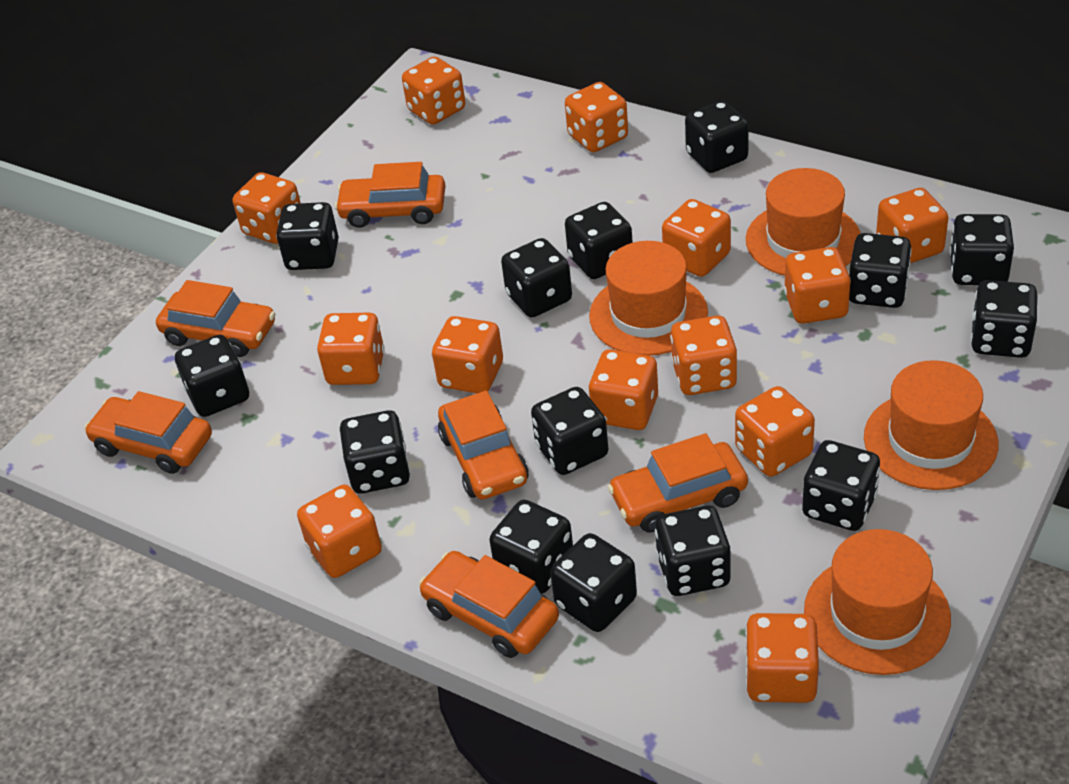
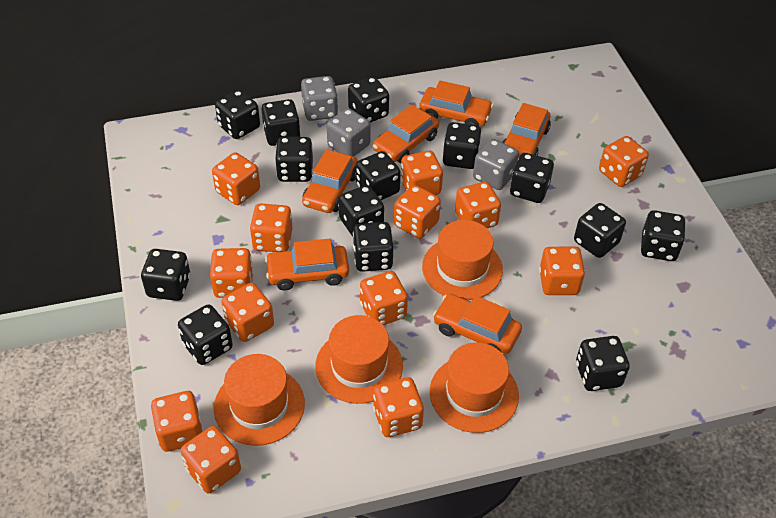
grey dice: 0 -> 3

